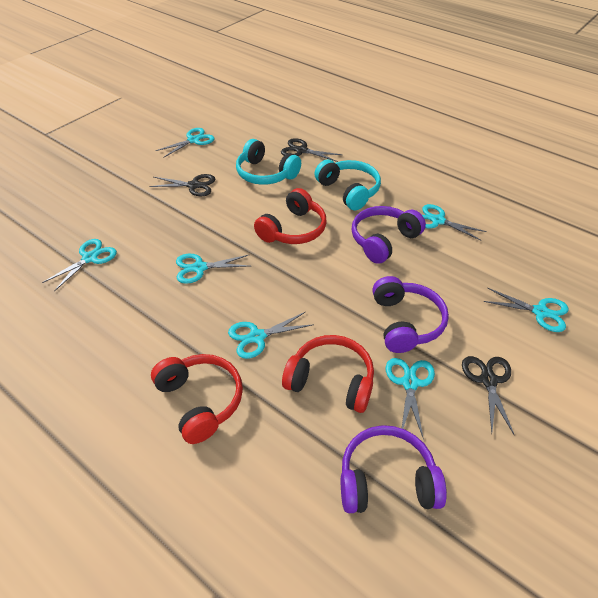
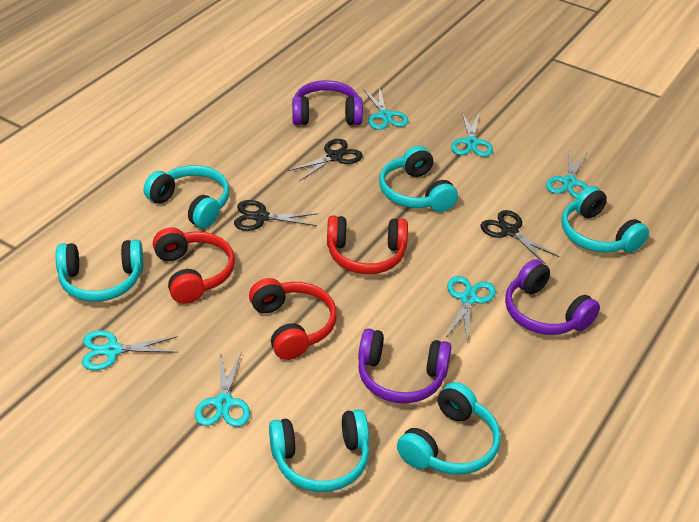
turquoise headphones: 2 -> 6
turquoise scissors: 7 -> 6

